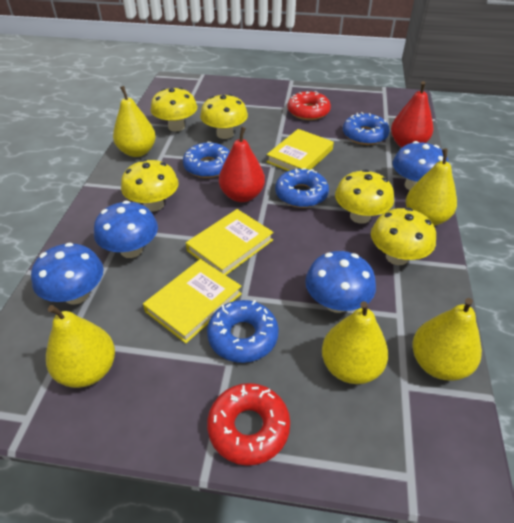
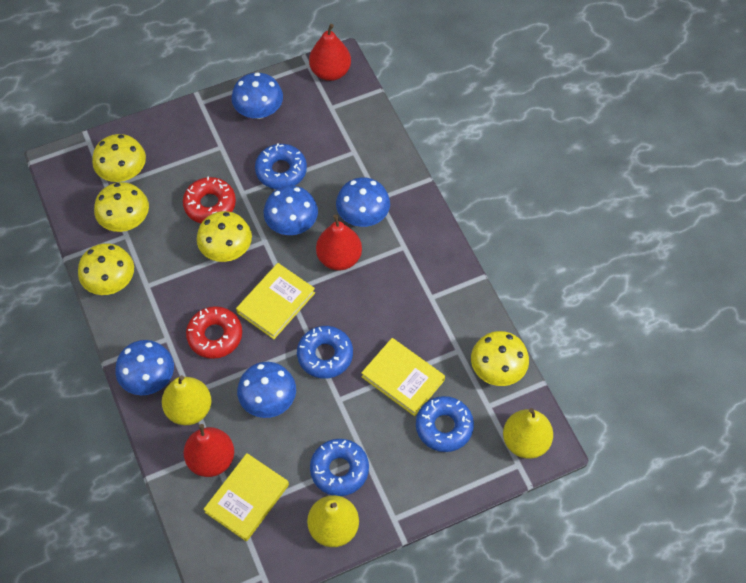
blue mushroom: 4 -> 5
red pear: 2 -> 3
yellow pear: 5 -> 3

